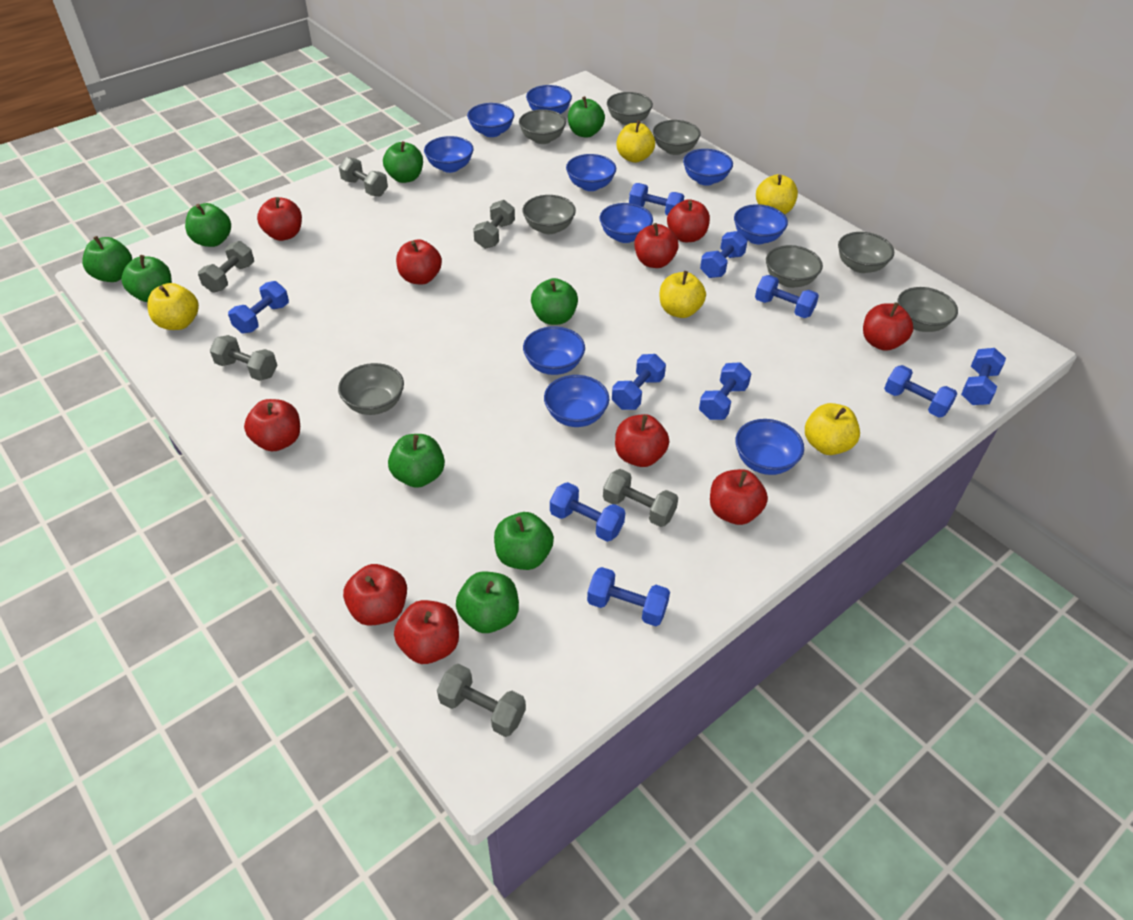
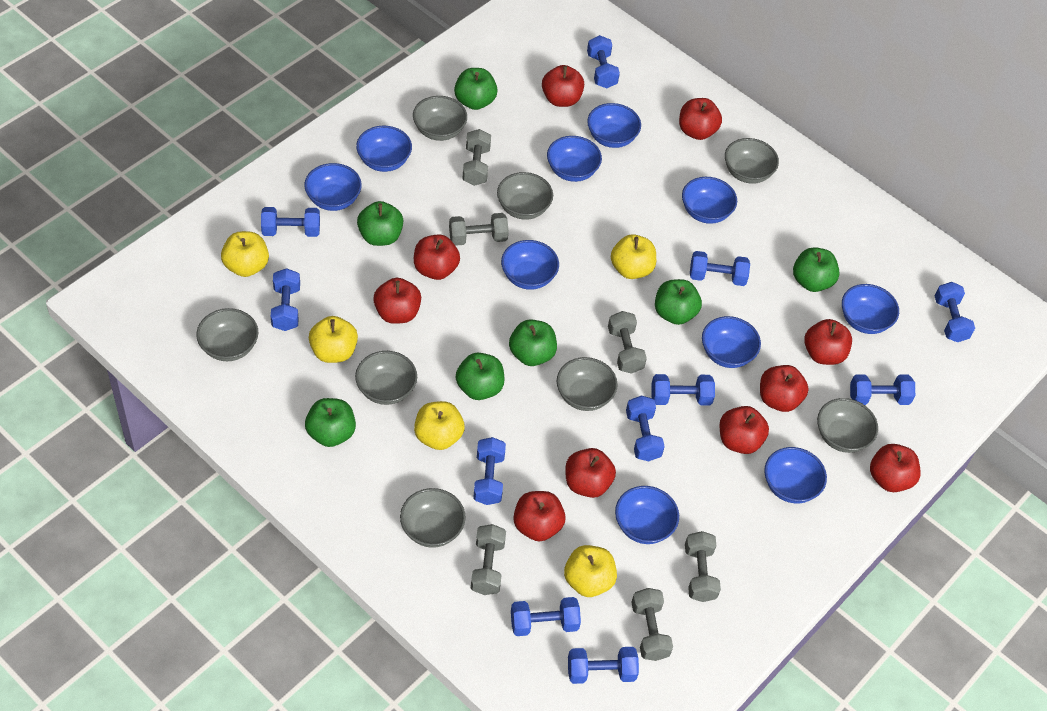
blue dumbbell: 10 -> 11
green apple: 9 -> 7

